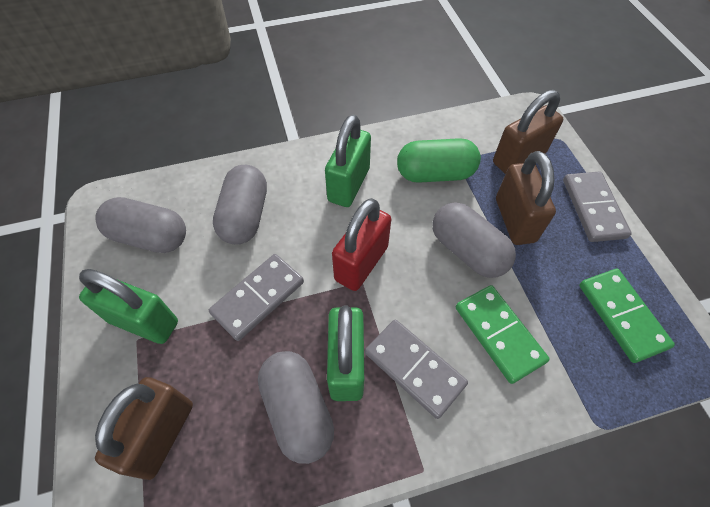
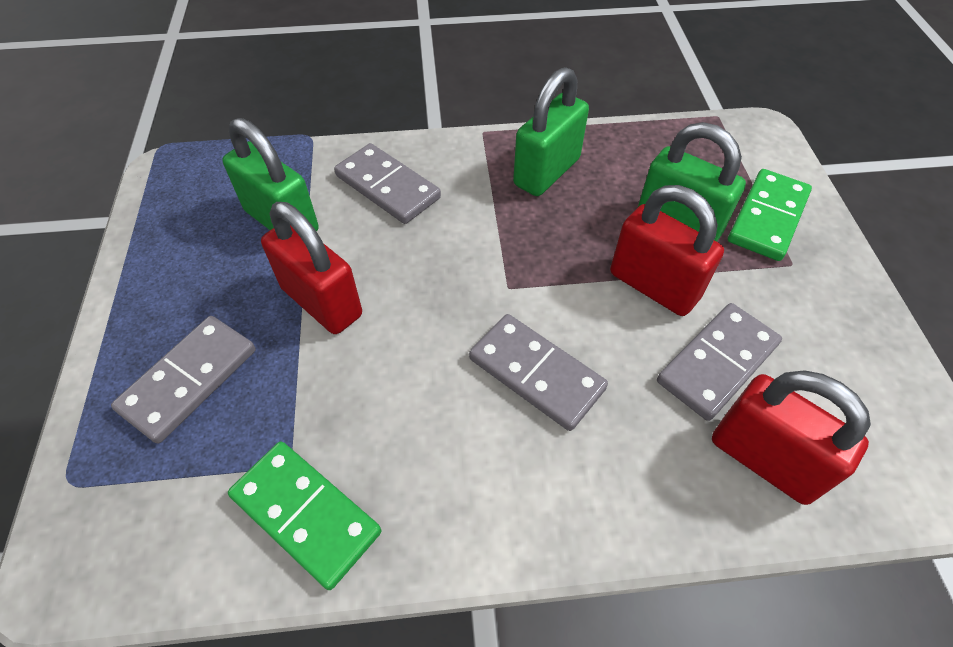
brown padlock: 3 -> 0
green capsule: 1 -> 0
grey capsule: 4 -> 0
grey domino: 3 -> 4
red padlock: 1 -> 3

